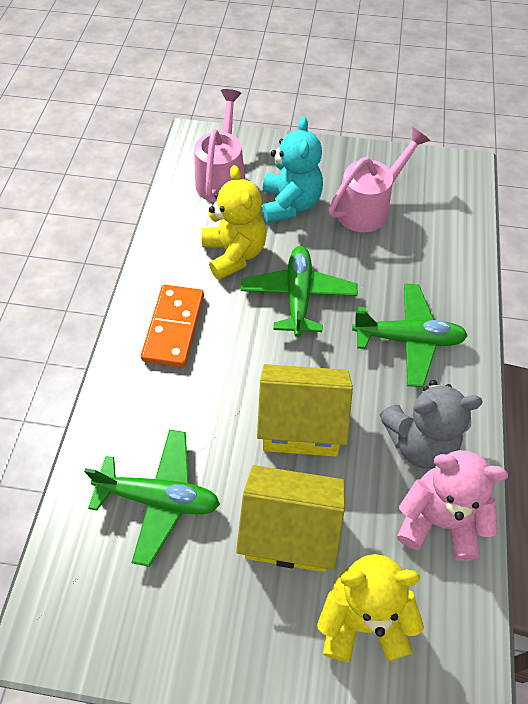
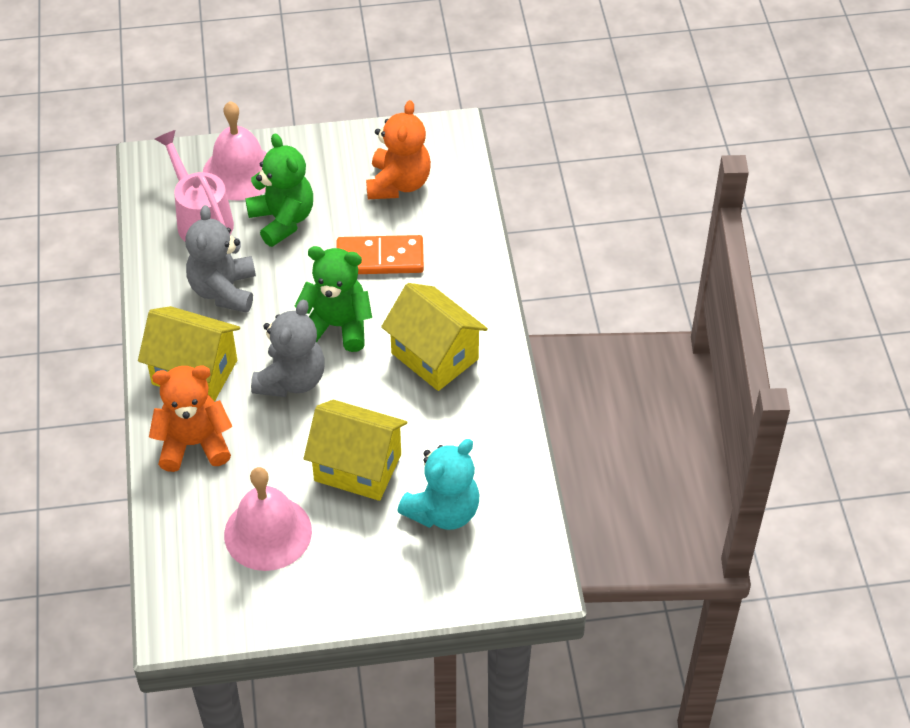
green plane: 3 -> 0
green teddy bear: 0 -> 2
grey teddy bear: 1 -> 2
orange teddy bear: 0 -> 2
pink bell: 0 -> 2
pink teddy bear: 1 -> 0
pink watering can: 2 -> 1
yellow house: 2 -> 3
yellow teddy bear: 2 -> 0

